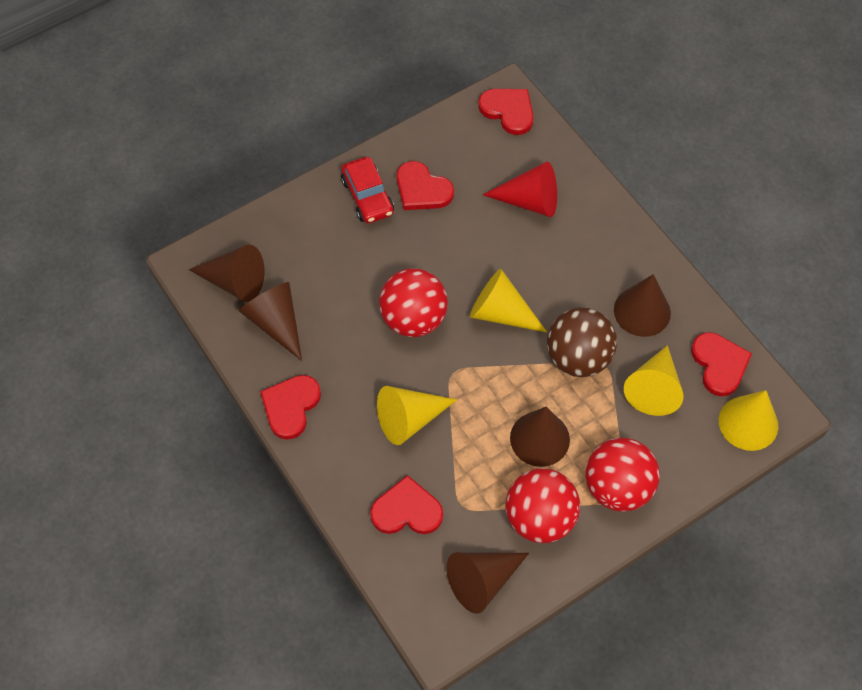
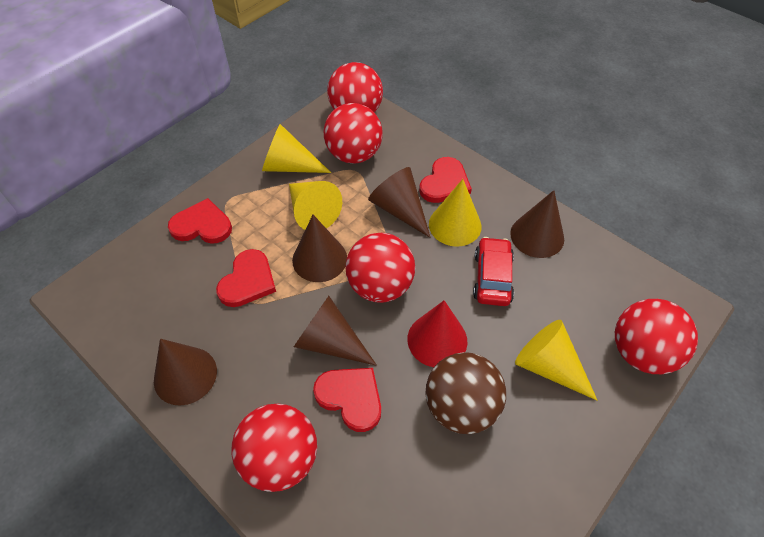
red ball: 3 -> 5
red heart: 5 -> 4

